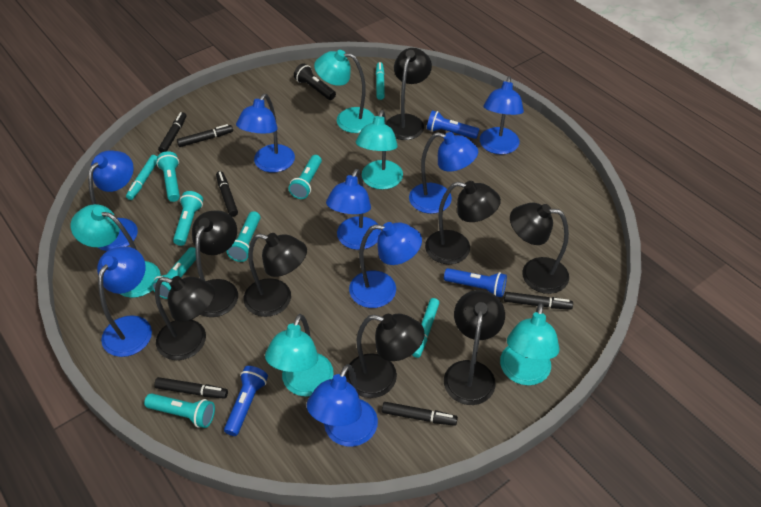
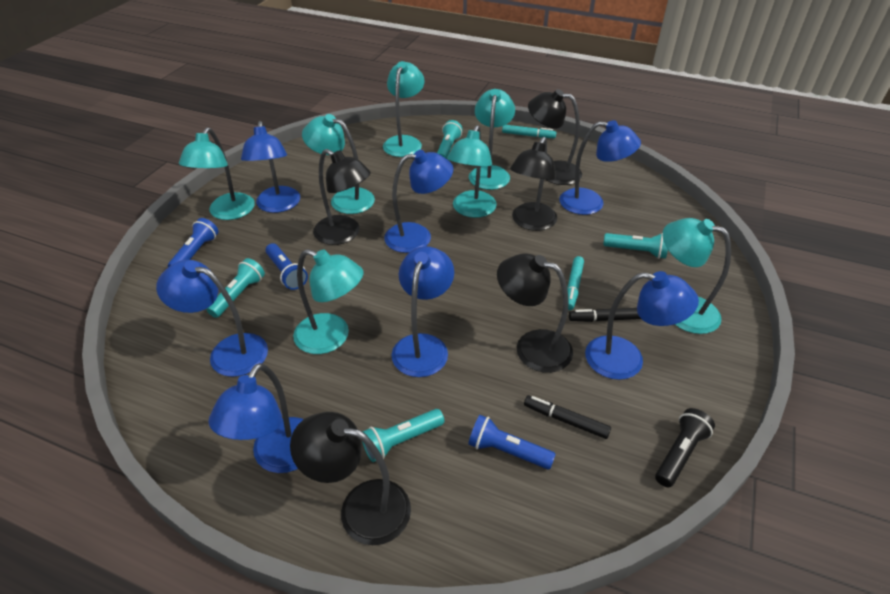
black lamp: 8 -> 5
black marker: 6 -> 2
blue lamp: 8 -> 7
turquoise flashlight: 6 -> 4
turquoise lamp: 5 -> 7
turquoise marker: 3 -> 2

